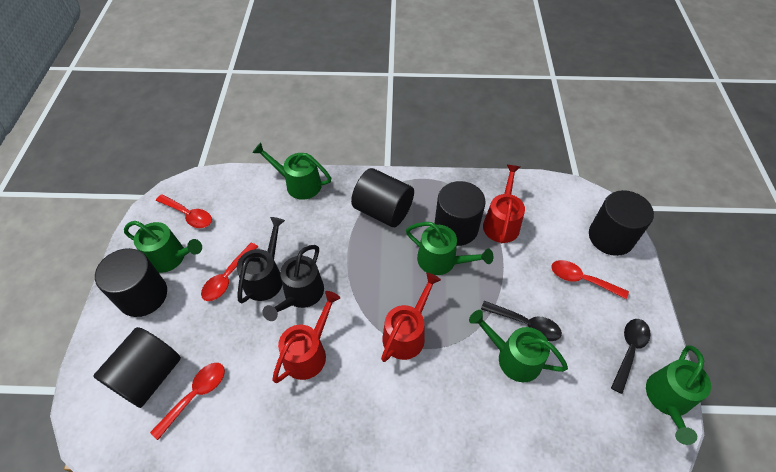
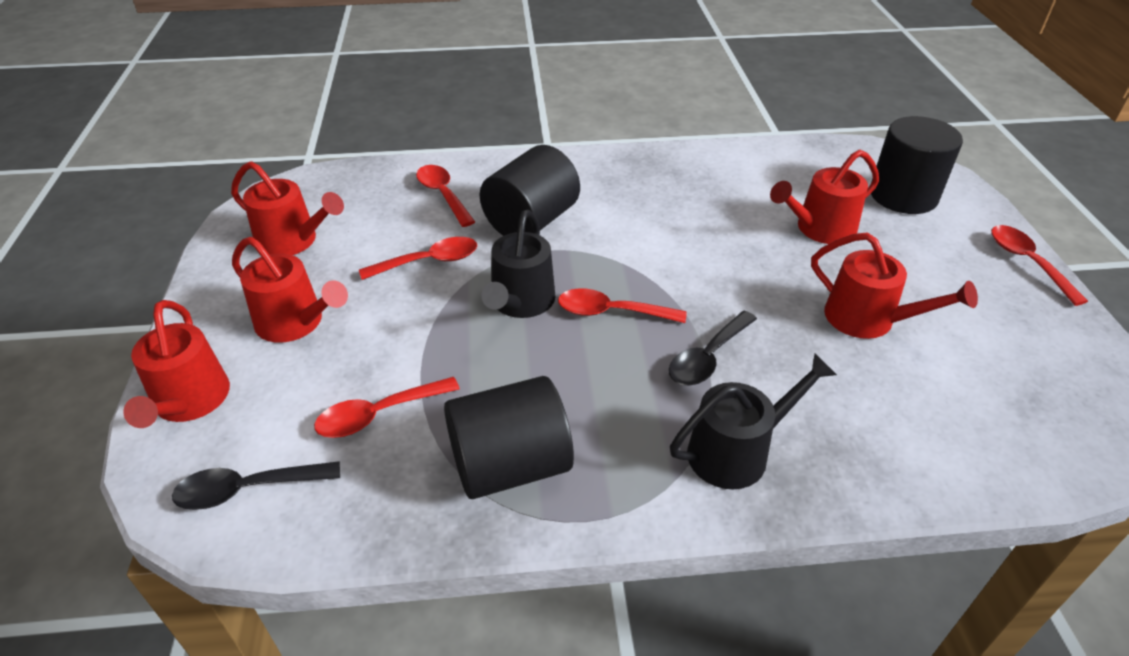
black cylinder: 5 -> 3
green watering can: 5 -> 0
red spoon: 4 -> 5
red watering can: 3 -> 5

